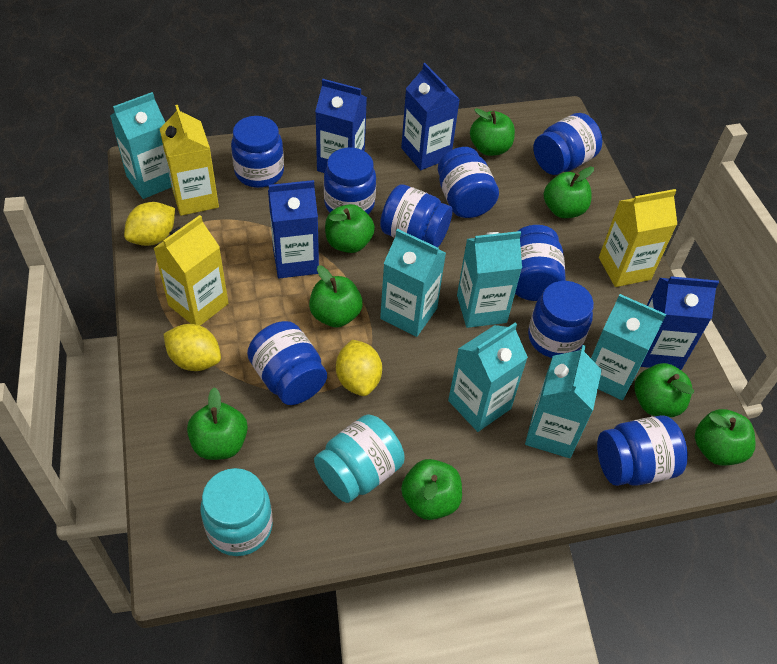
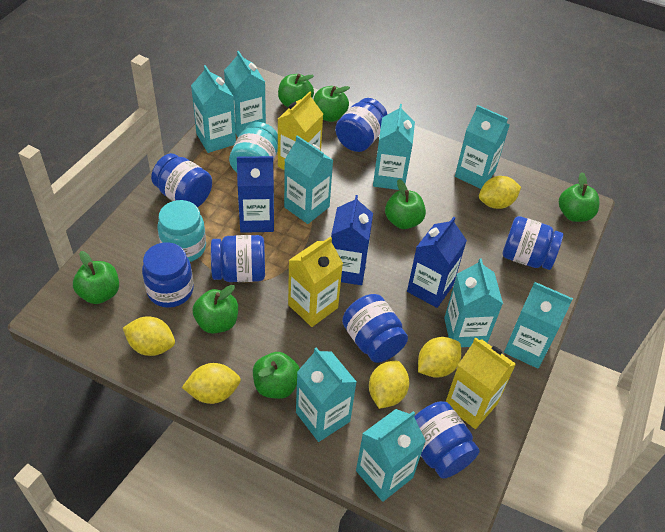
blue carton: 4 -> 3
blue jar: 9 -> 7
green apple: 8 -> 7
turquoise carton: 6 -> 9
yellow lemon: 3 -> 5

